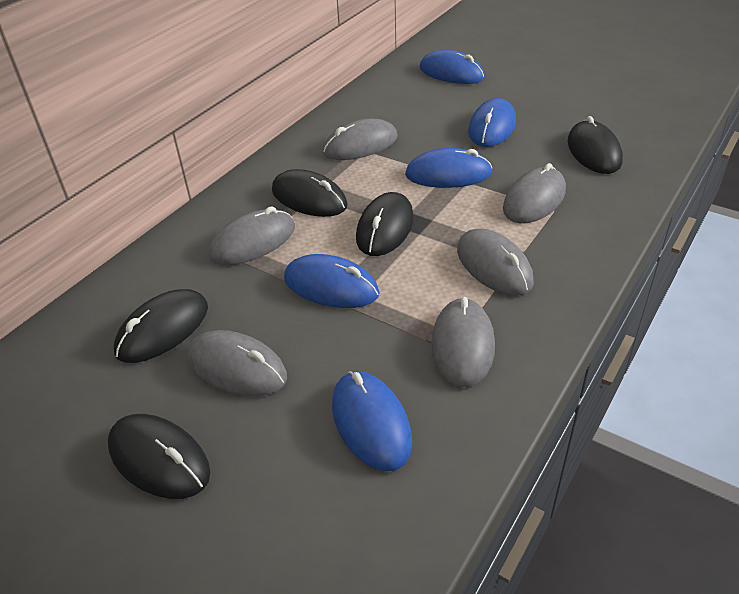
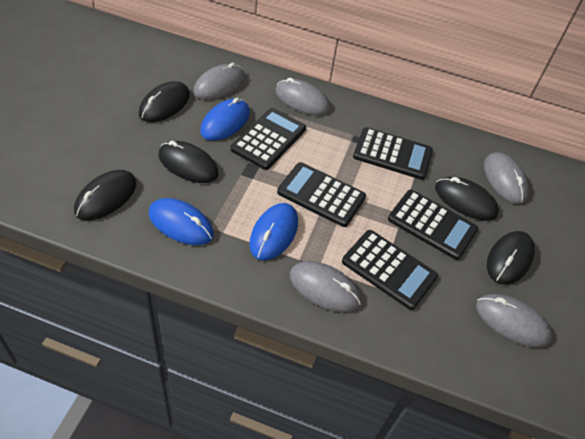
black calculator: 0 -> 5
blue mouse: 5 -> 3
grey mouse: 6 -> 5

